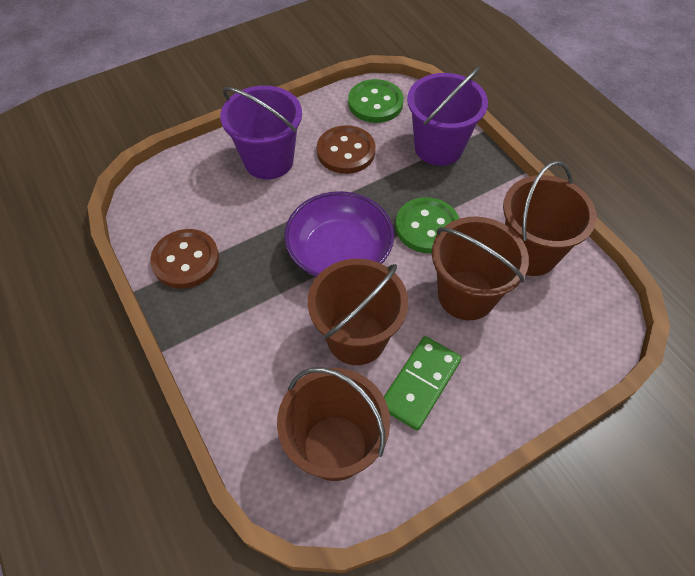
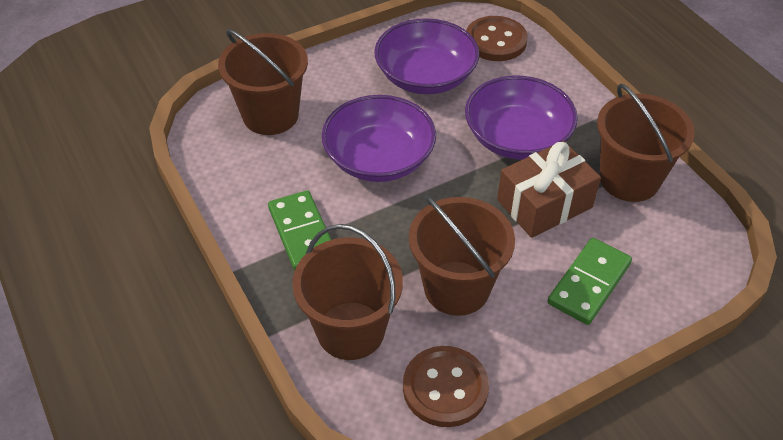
brown gift: 0 -> 1
green button: 2 -> 0
green domino: 1 -> 2
purple bowl: 1 -> 3
purple bucket: 2 -> 0

